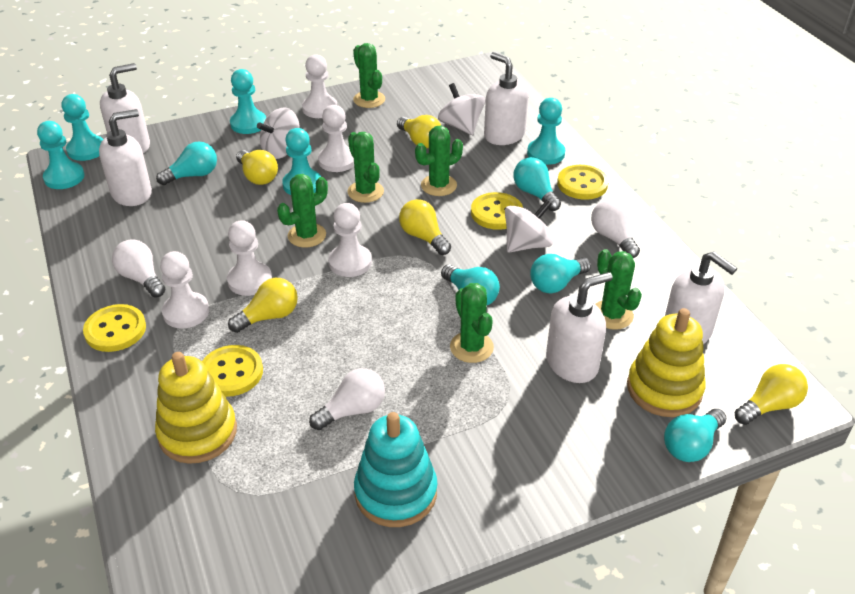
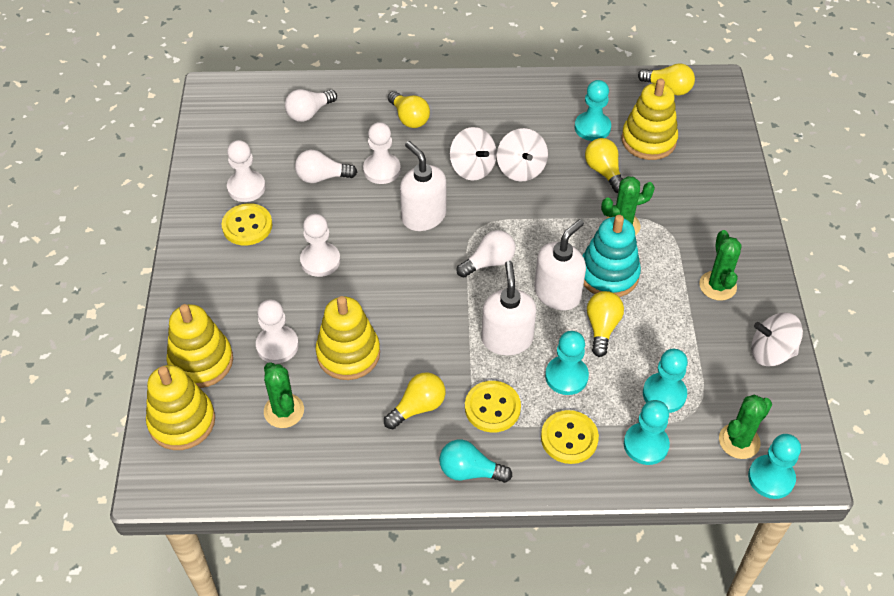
green cactus: 6 -> 4
turquoise light bulb: 5 -> 1
white pawn: 5 -> 4
white soap dispenser: 5 -> 3
yellow button: 4 -> 3
yellow stacking toy: 2 -> 4

